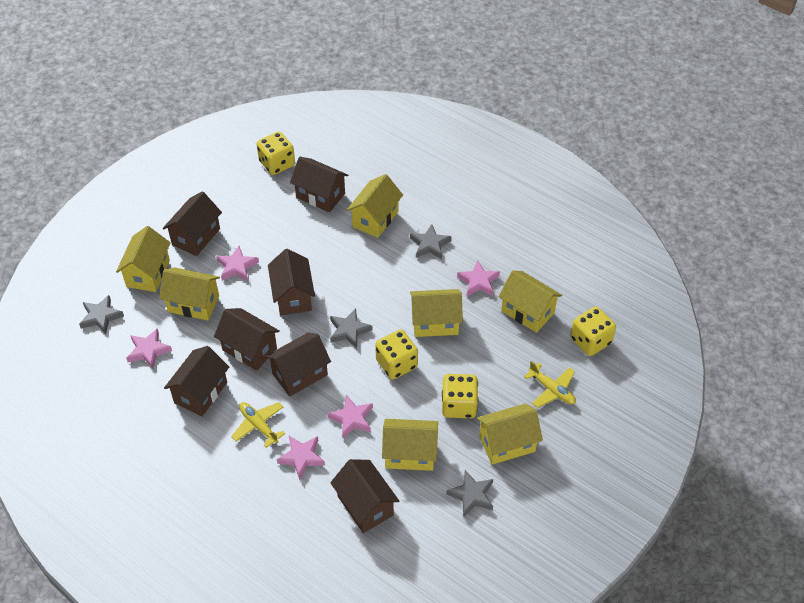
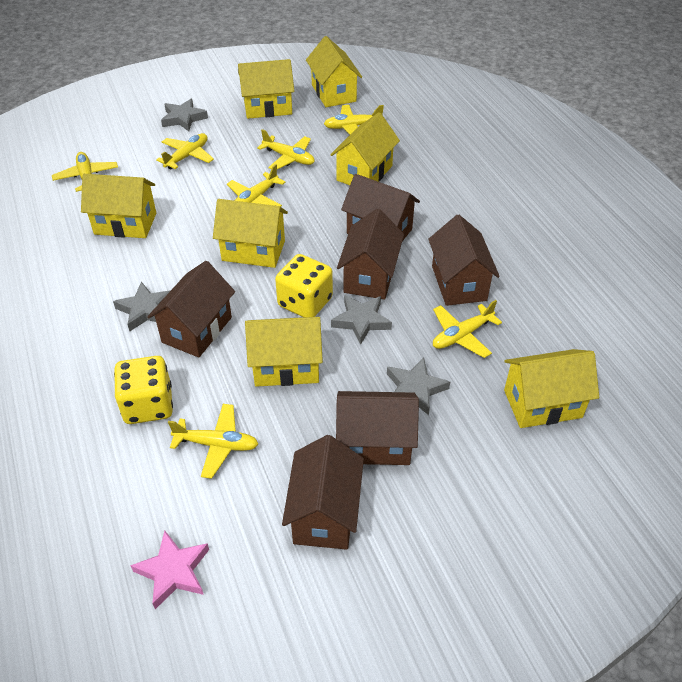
brown house: 7 -> 6
pink star: 5 -> 1
yellow dice: 4 -> 2
yellow plane: 2 -> 7

